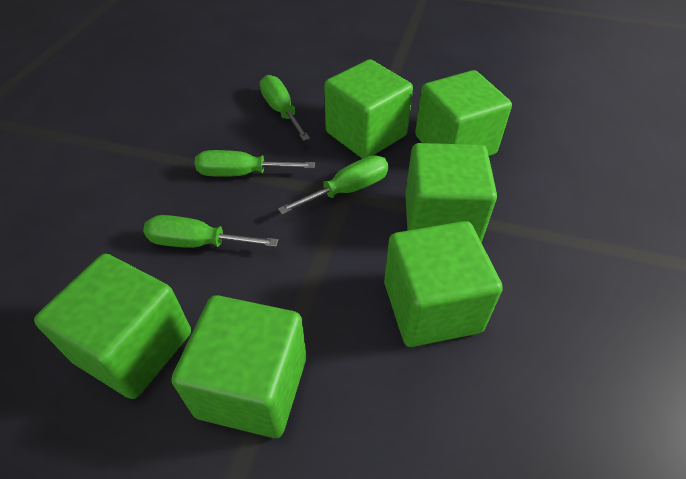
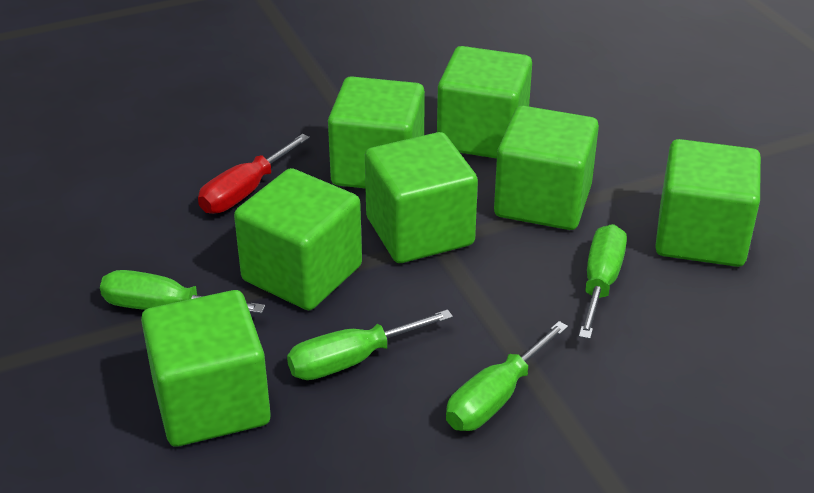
green cube: 6 -> 7
red screwdriver: 0 -> 1

